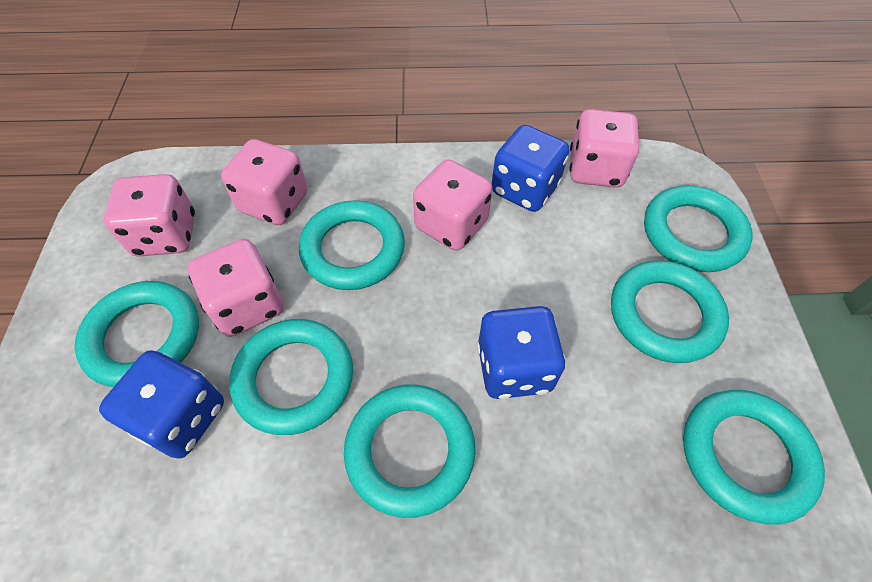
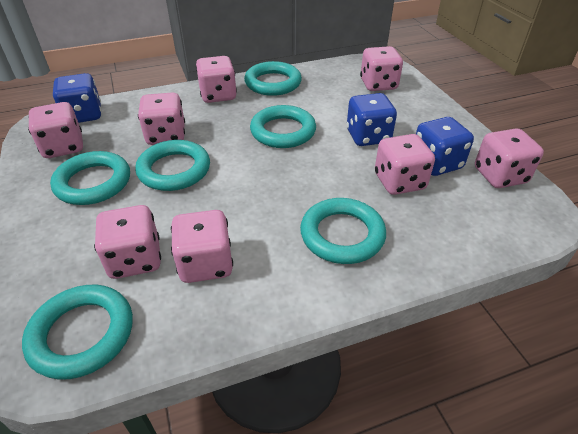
pink dice: 5 -> 8
turquoise ring: 7 -> 6

